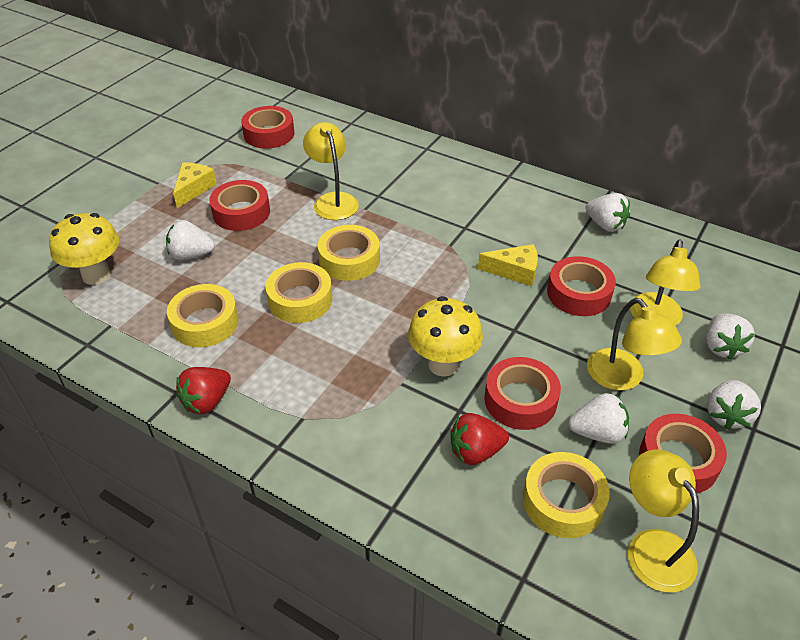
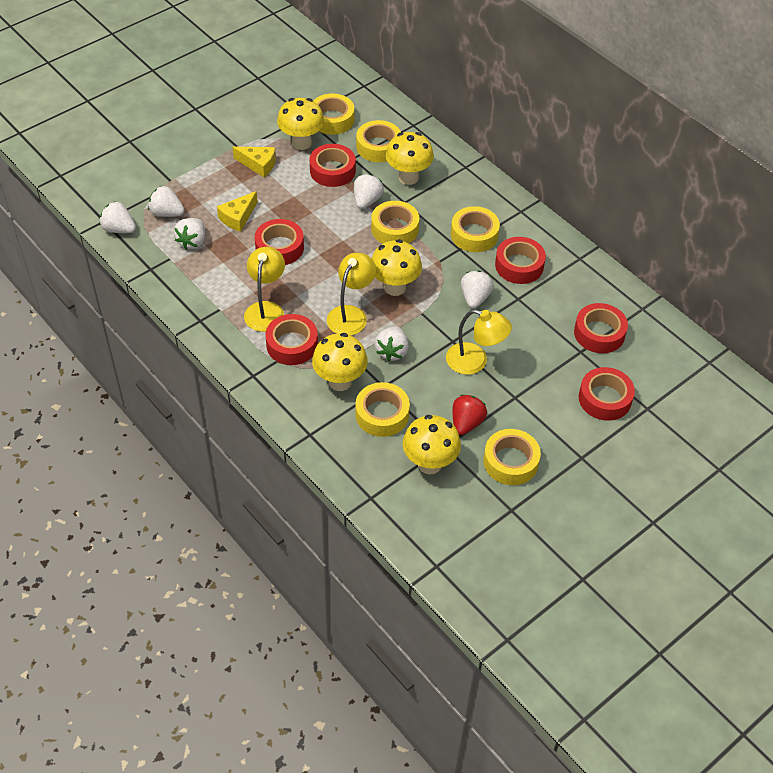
red strawberry: 2 -> 1
red tape: 5 -> 6
white strawberry: 5 -> 6
yellow lamp: 4 -> 3
yellow mushroom: 2 -> 5
yellow tape: 4 -> 6

